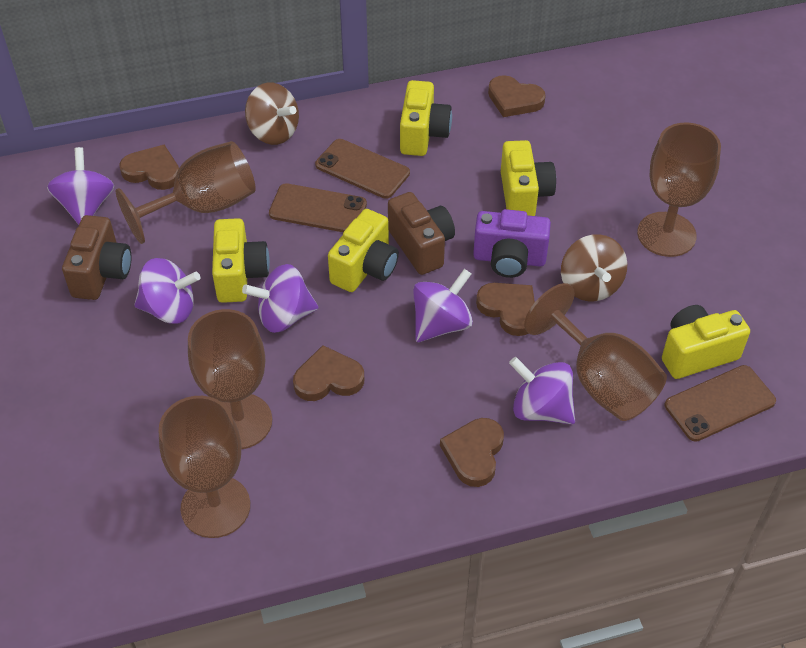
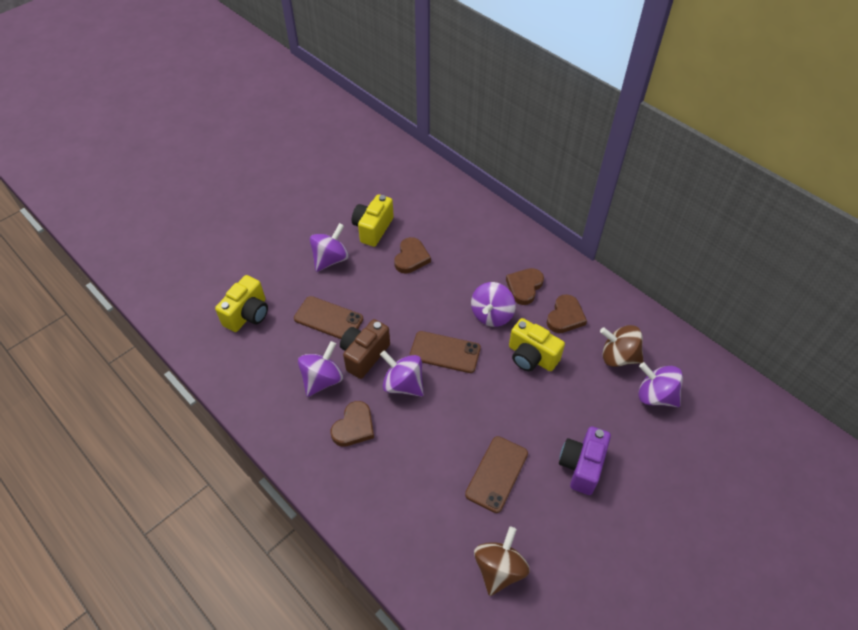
brown camera: 2 -> 1
brown goblet: 5 -> 0
brown heart: 5 -> 4
yellow camera: 5 -> 3

